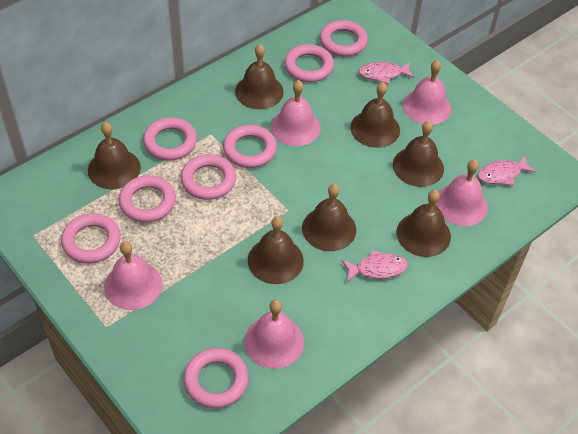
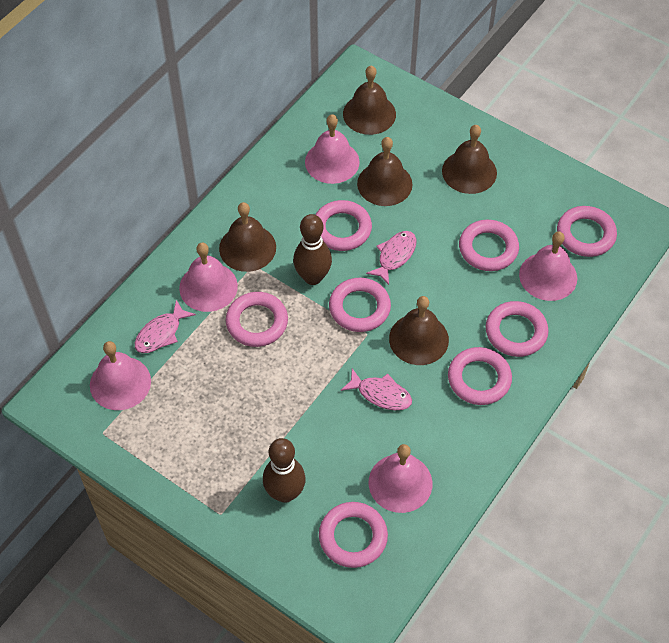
brown bell: 7 -> 5
brown bowling pin: 0 -> 2

